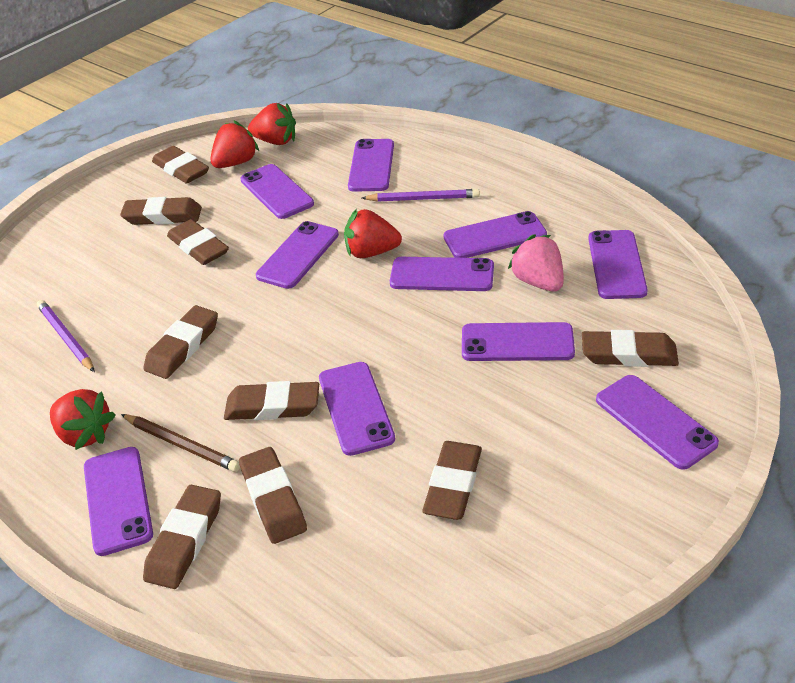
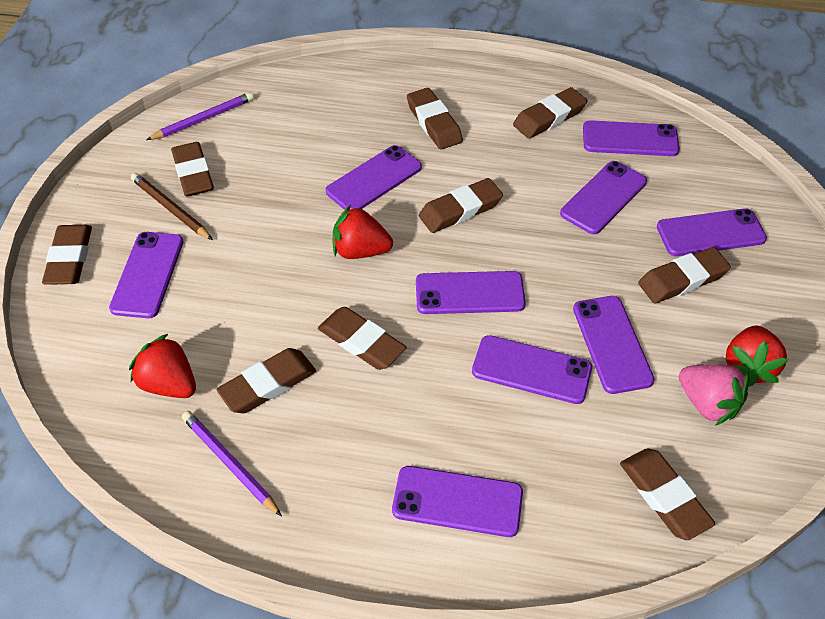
purple phone: 10 -> 9
red strawberry: 4 -> 3

